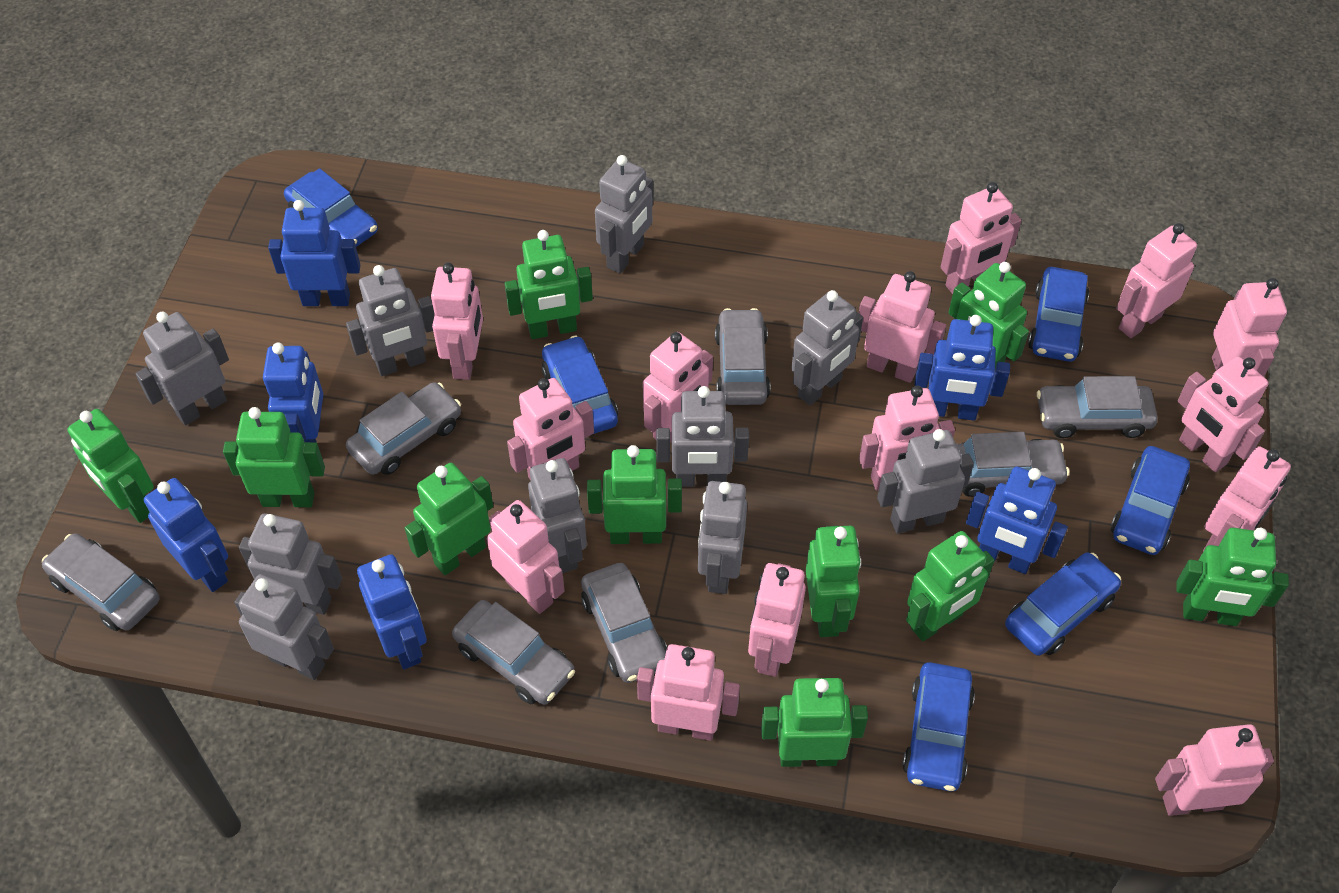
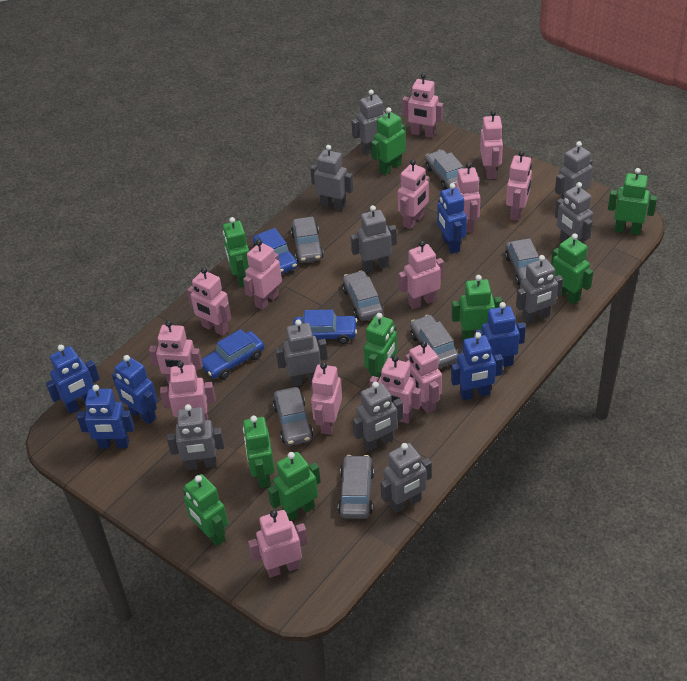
blue car: 6 -> 3
green robot: 10 -> 9

